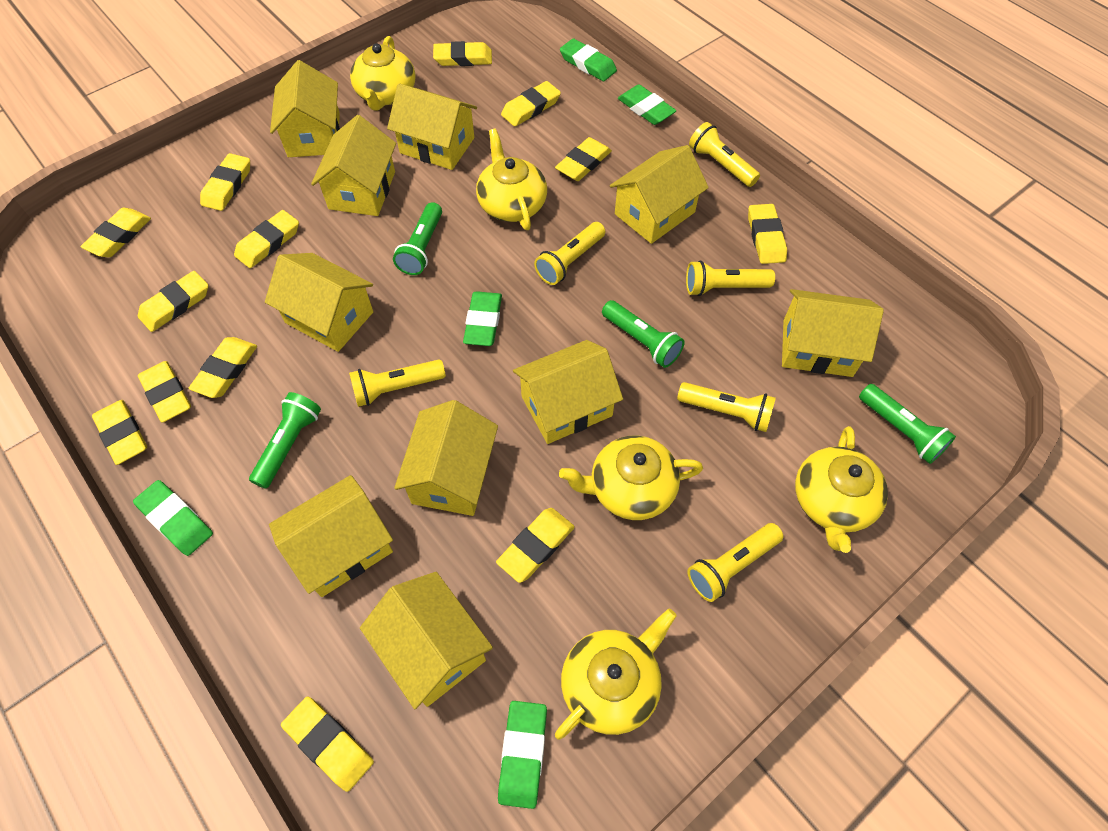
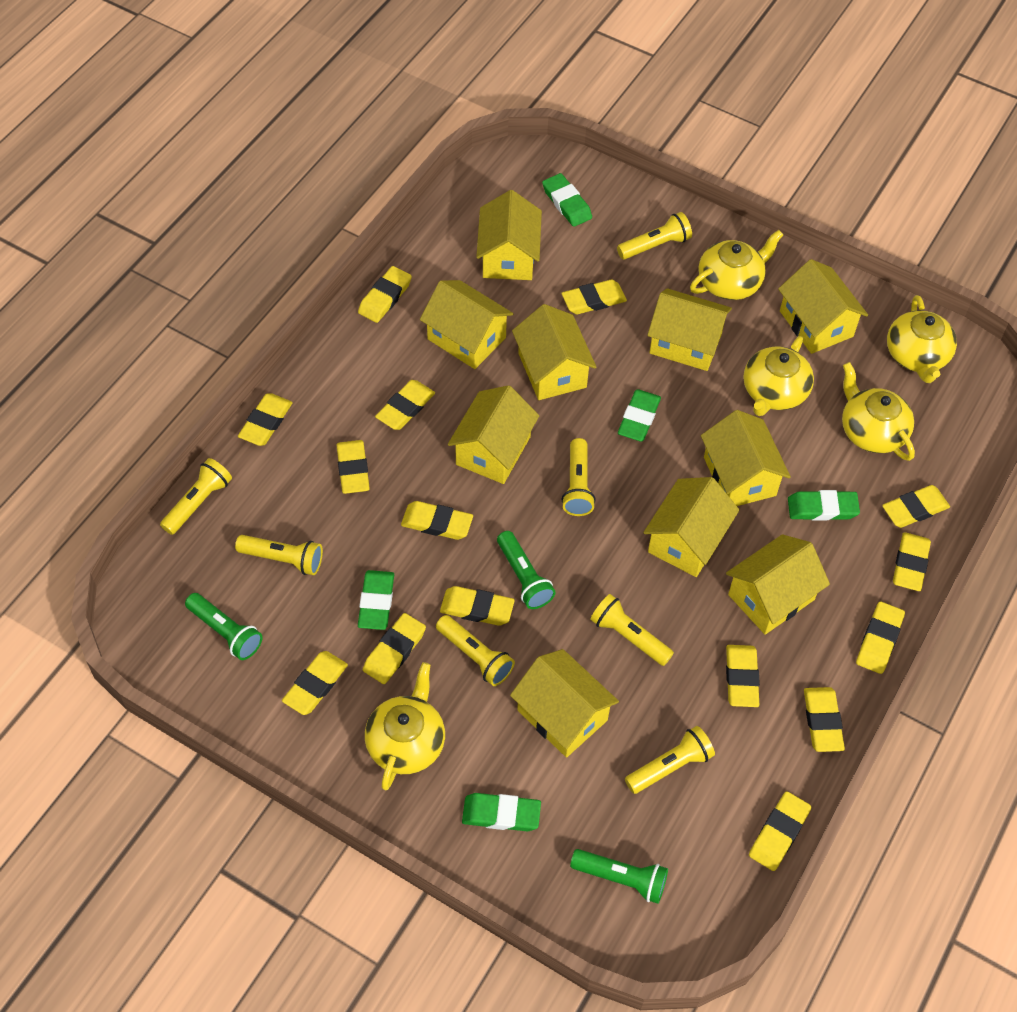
green flashlight: 4 -> 3
yellow eraser: 13 -> 15
yellow flashlight: 6 -> 7

